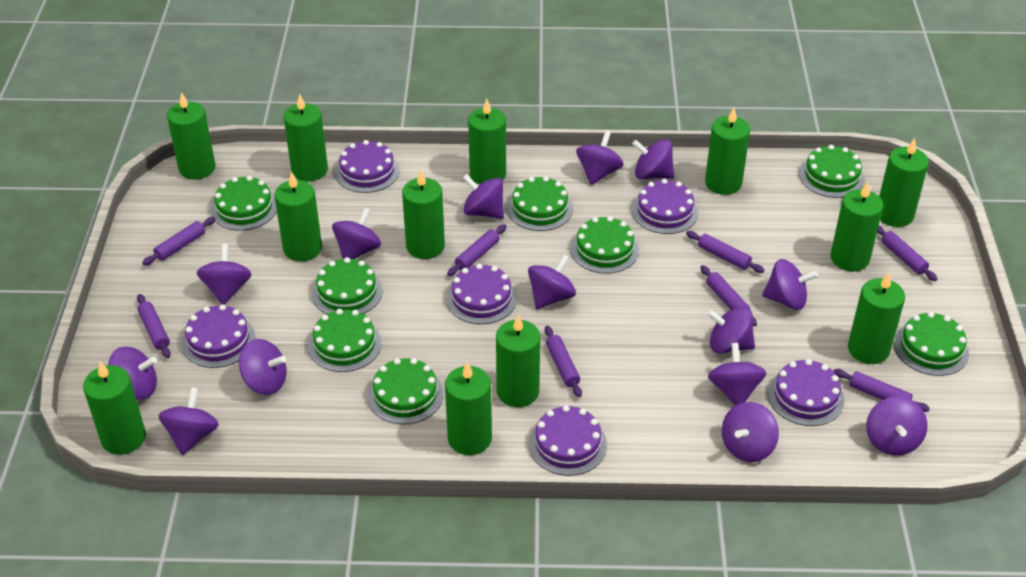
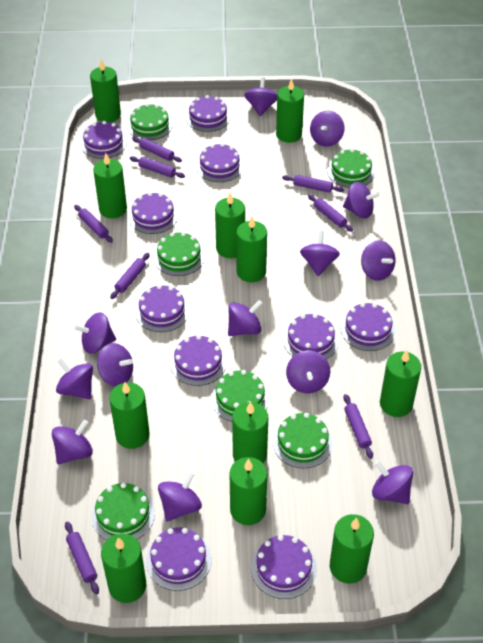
green cake: 8 -> 6
green candle: 12 -> 11
purple cake: 6 -> 10
purple spinning top: 14 -> 13

